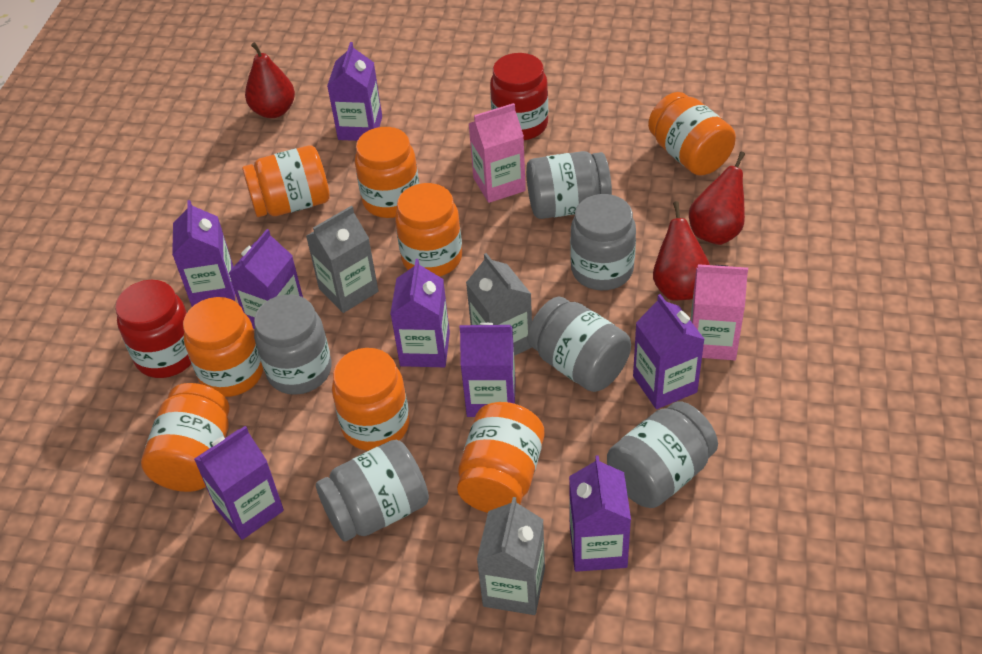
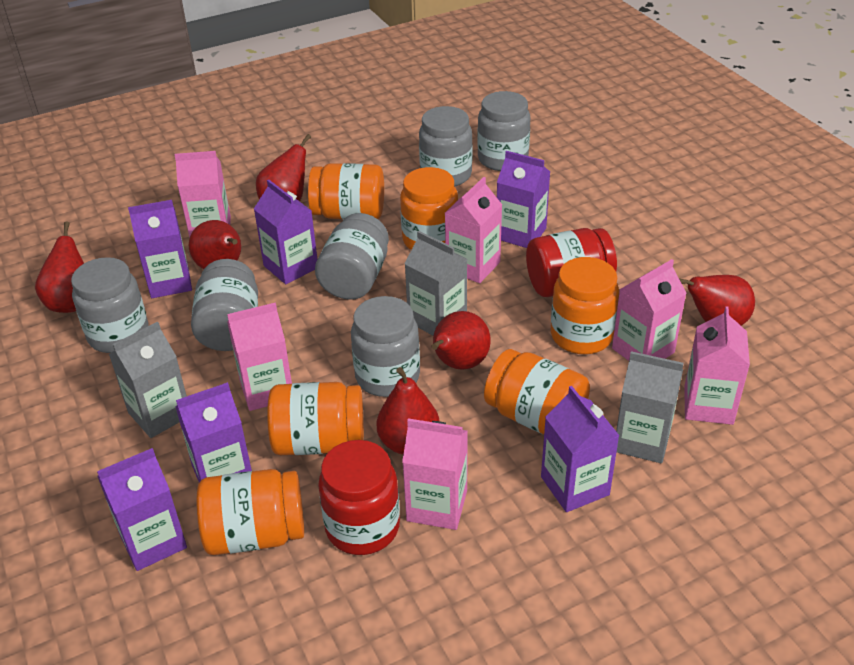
orange jar: 8 -> 6
pink carton: 2 -> 6
purple carton: 8 -> 6
red pear: 3 -> 6

